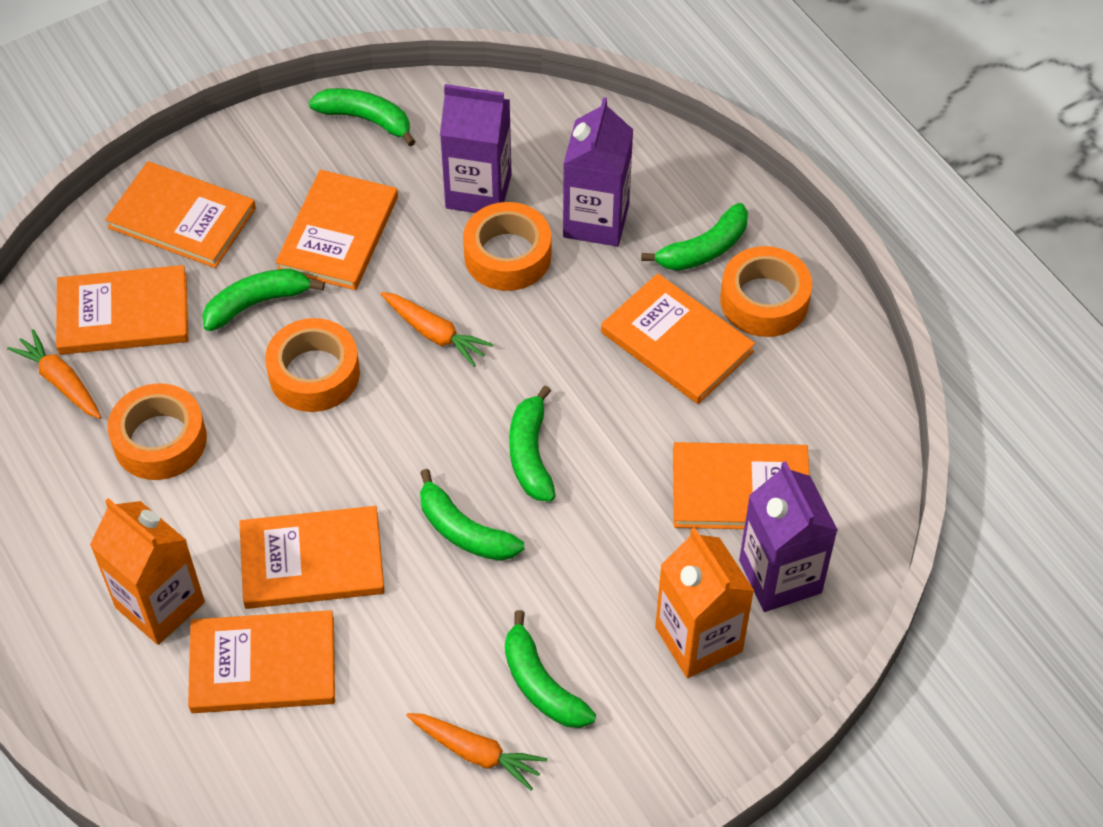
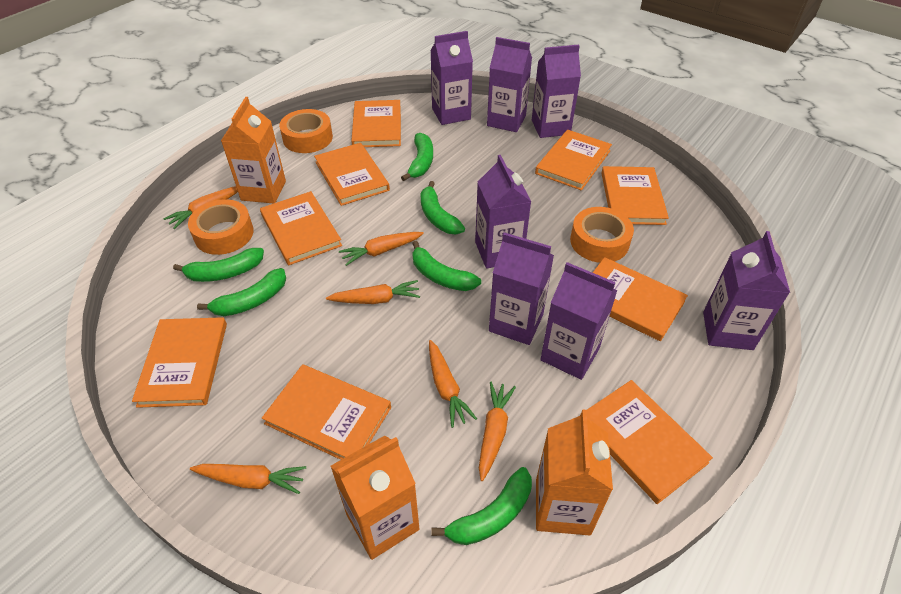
orange book: 7 -> 9
orange carrot: 3 -> 6
orange carton: 2 -> 3
orange tape: 4 -> 3
purple carton: 3 -> 7

